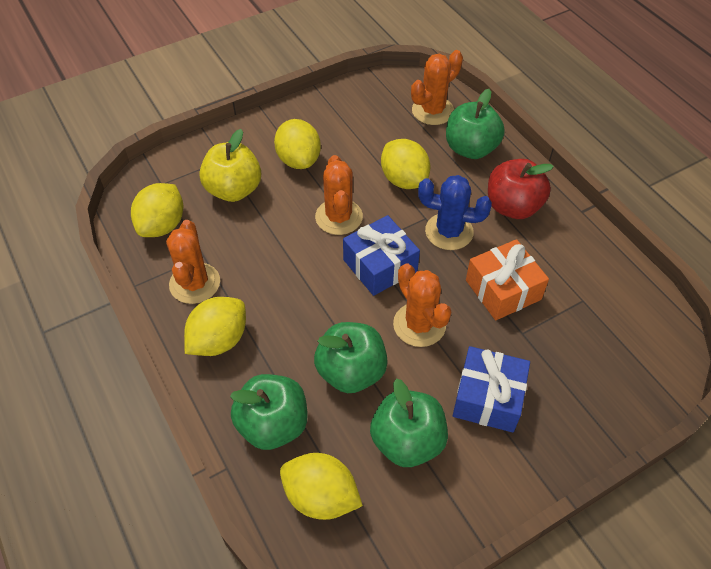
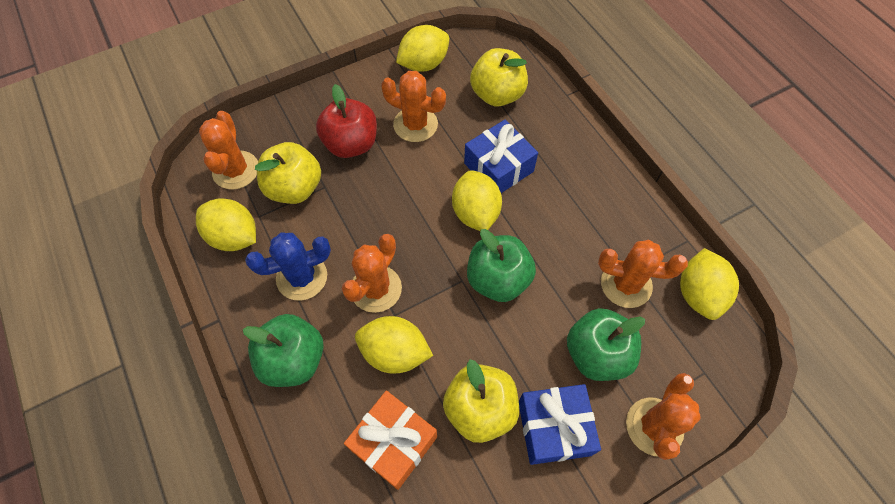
green apple: 4 -> 3
orange cactus: 4 -> 5
yellow apple: 1 -> 3

